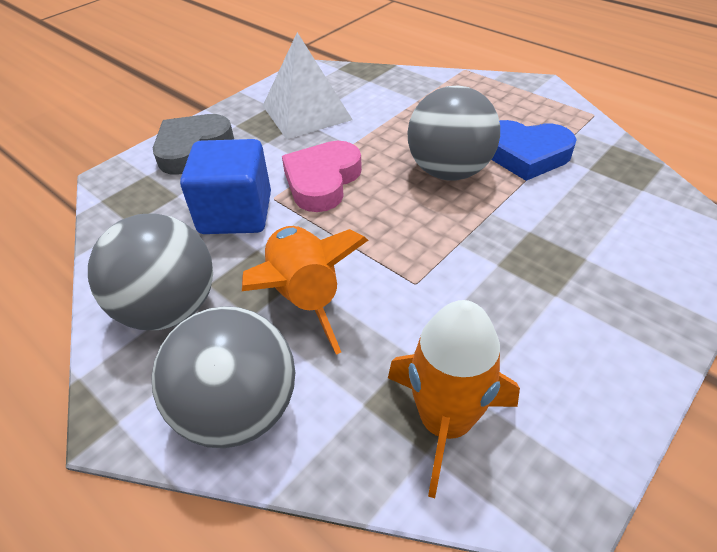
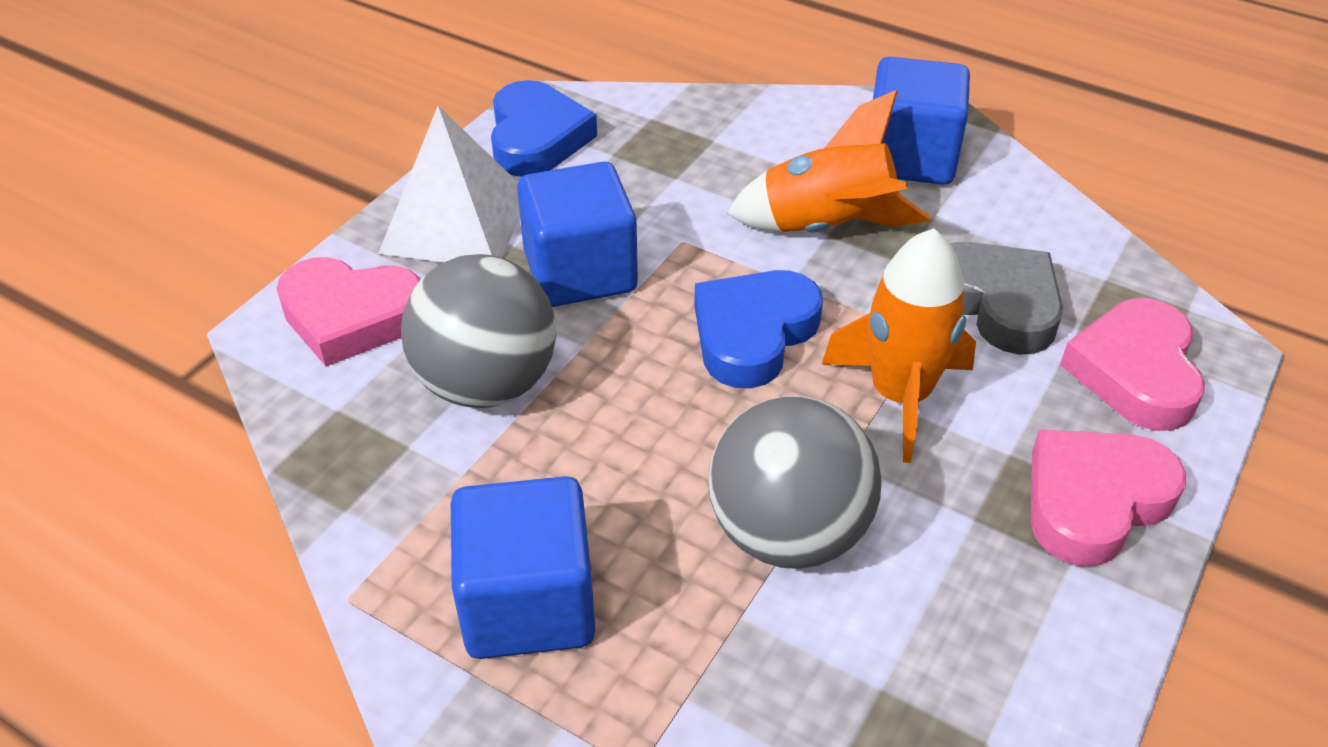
blue cube: 1 -> 3
blue heart: 1 -> 2
grey ball: 3 -> 2
pink heart: 1 -> 3

